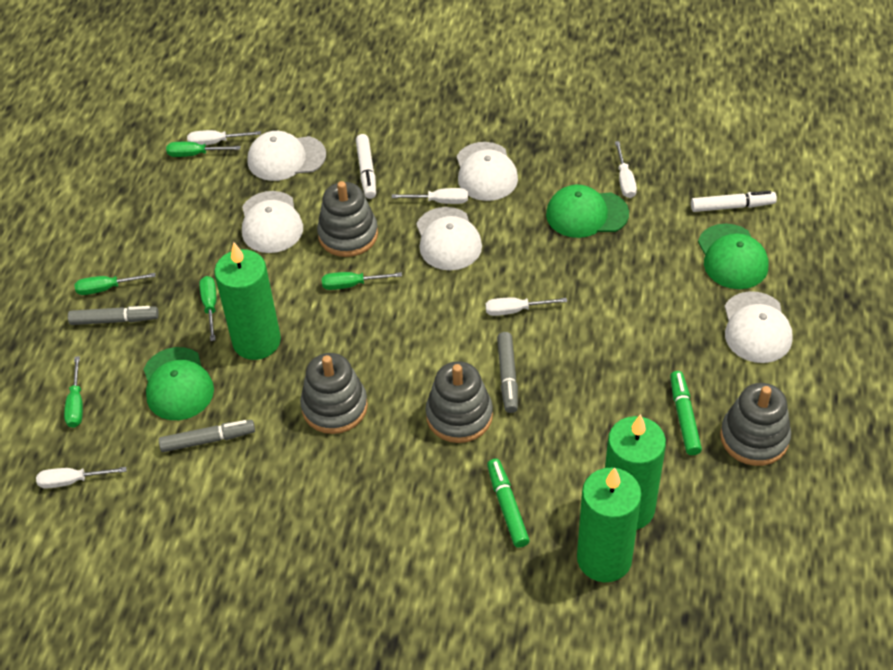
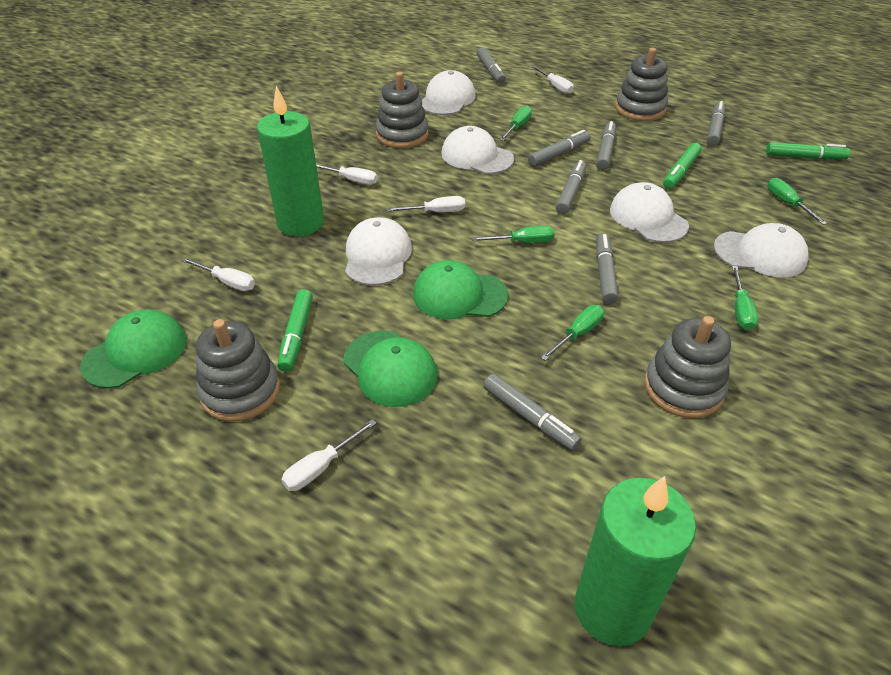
green candle: 3 -> 2
green marker: 2 -> 3
grey marker: 3 -> 7
white marker: 2 -> 0

